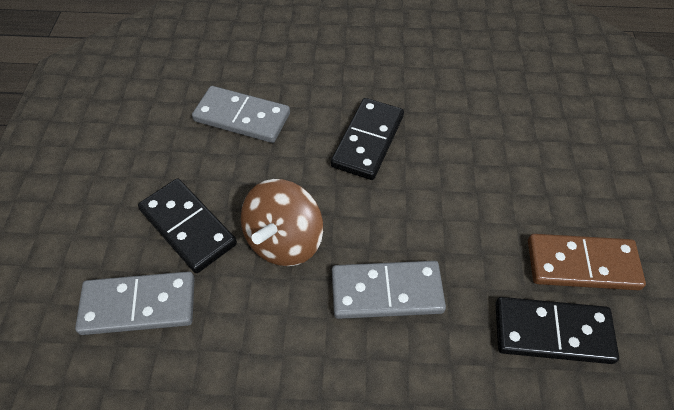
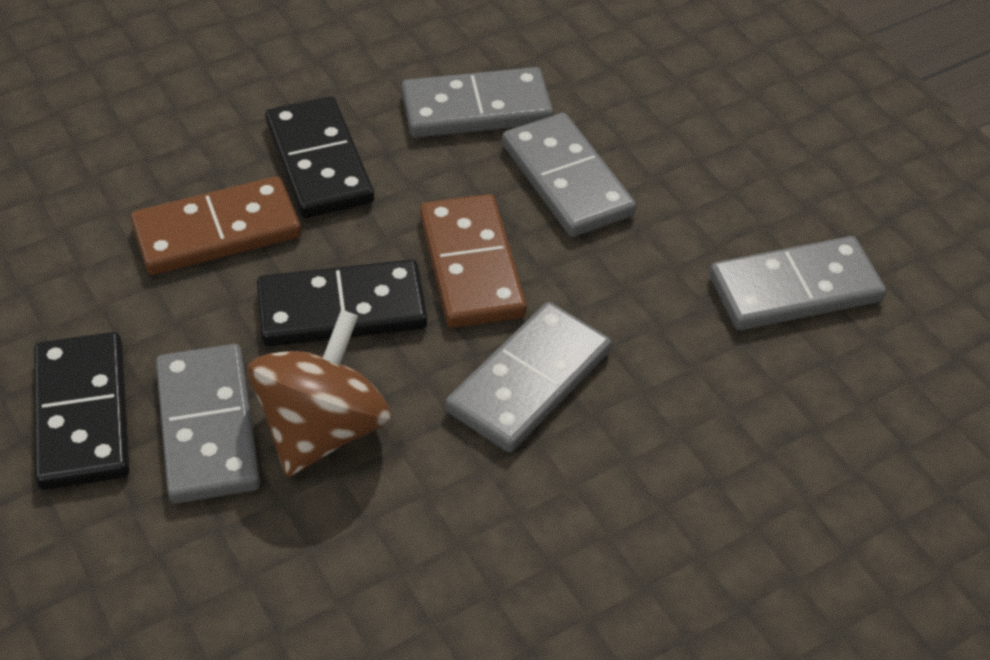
brown domino: 1 -> 2
grey domino: 3 -> 5

